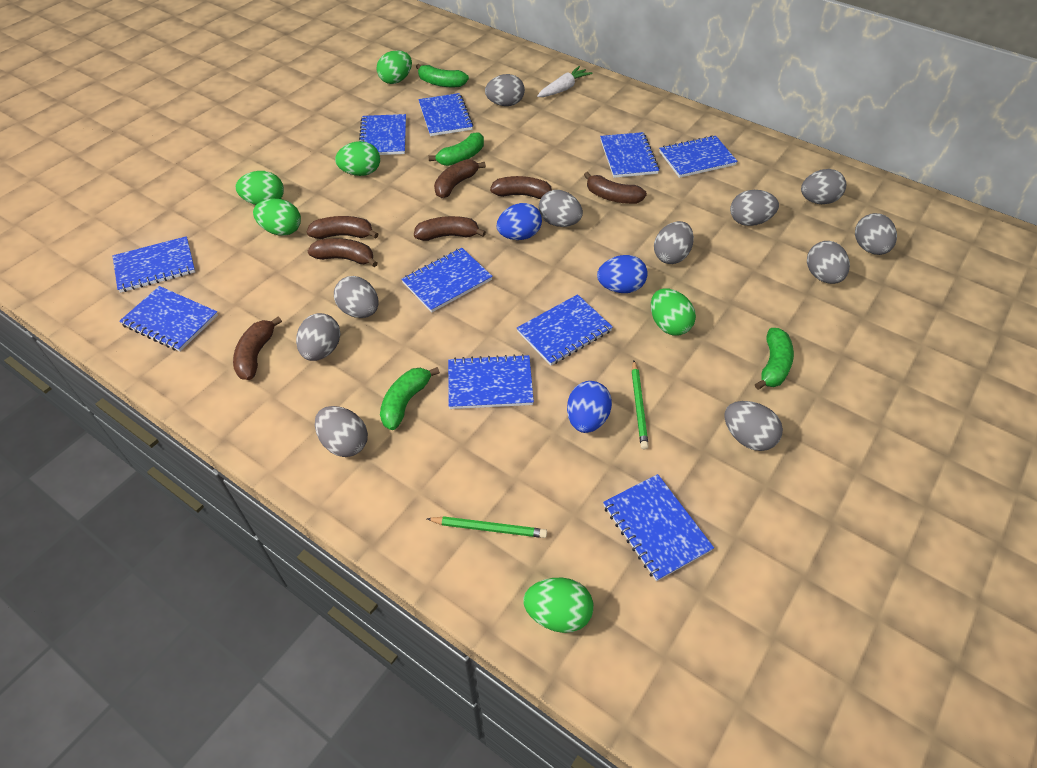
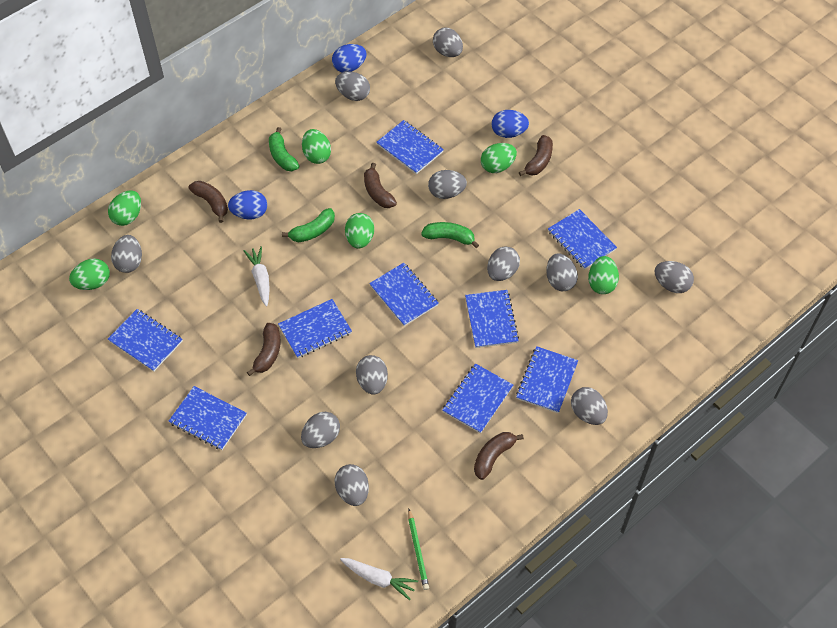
blue notebook: 10 -> 9
brown banana: 7 -> 5
green banana: 4 -> 3
green pencil: 2 -> 1
white carrot: 1 -> 2

